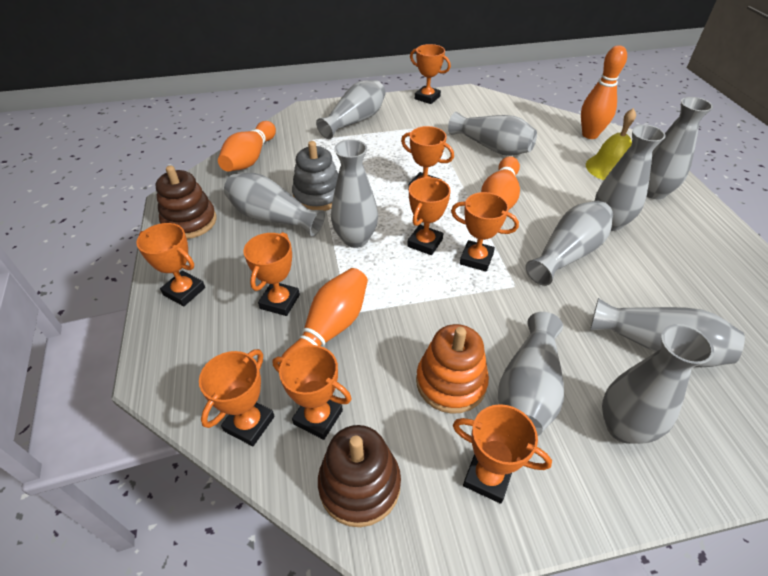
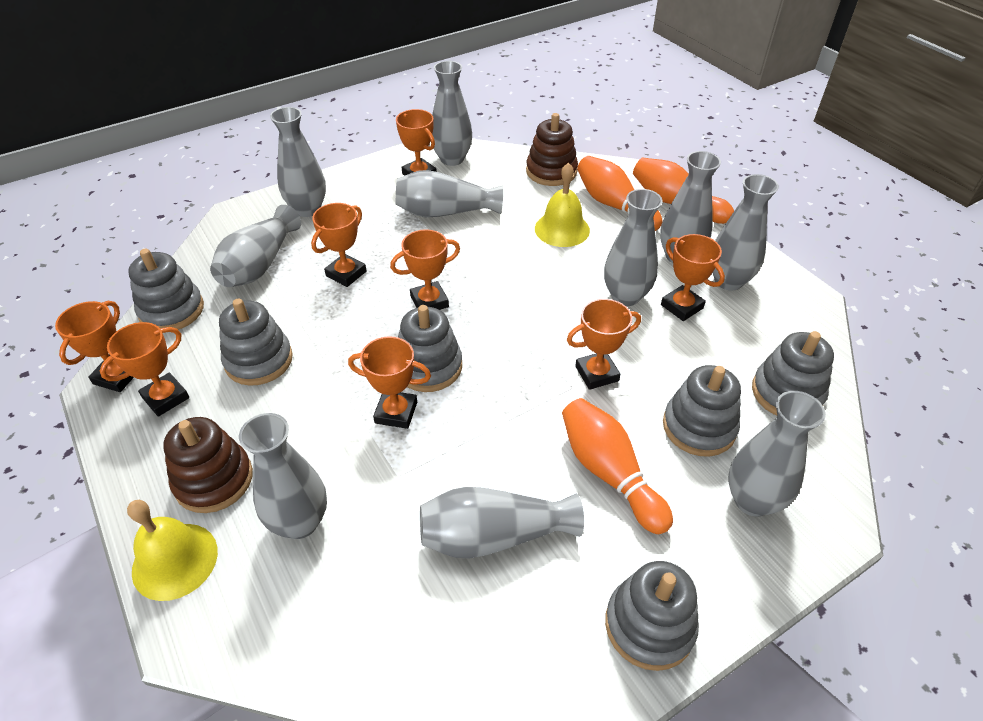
grey stacking toy: 1 -> 6
orange bowling pin: 4 -> 3
orange stacking toy: 1 -> 0
orange trophy: 9 -> 8
yellow bell: 1 -> 2

